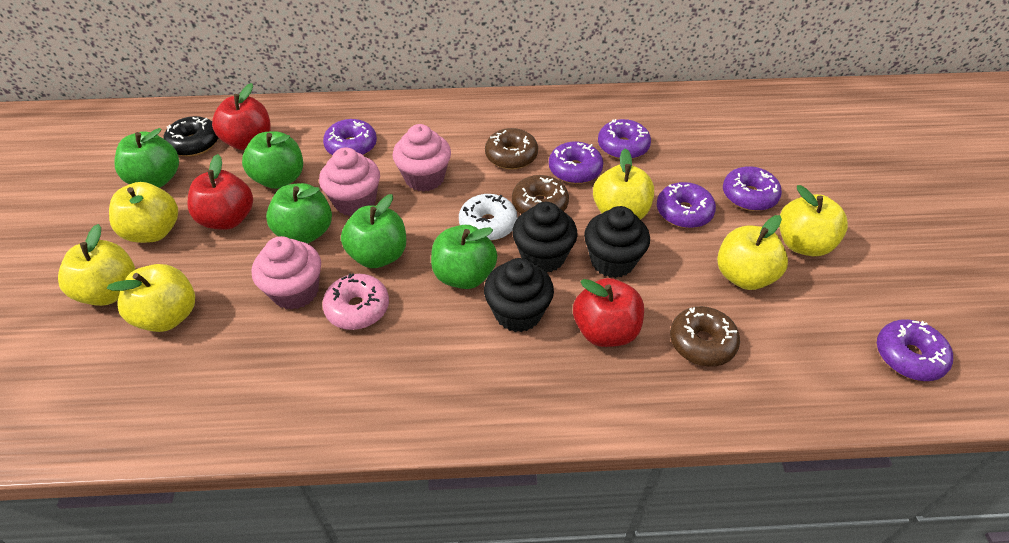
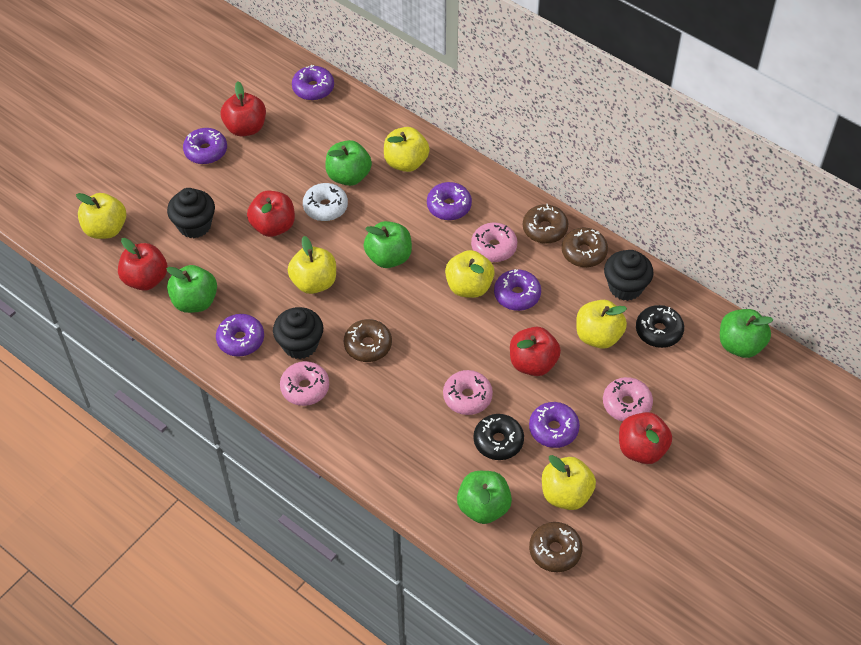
black donut: 1 -> 2
brown donut: 3 -> 4
pink cupcake: 3 -> 0
pink donut: 1 -> 4
red apple: 3 -> 5

